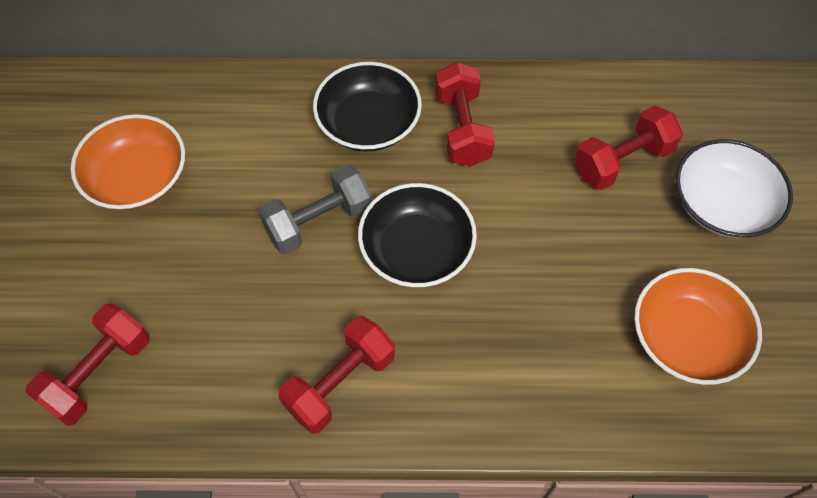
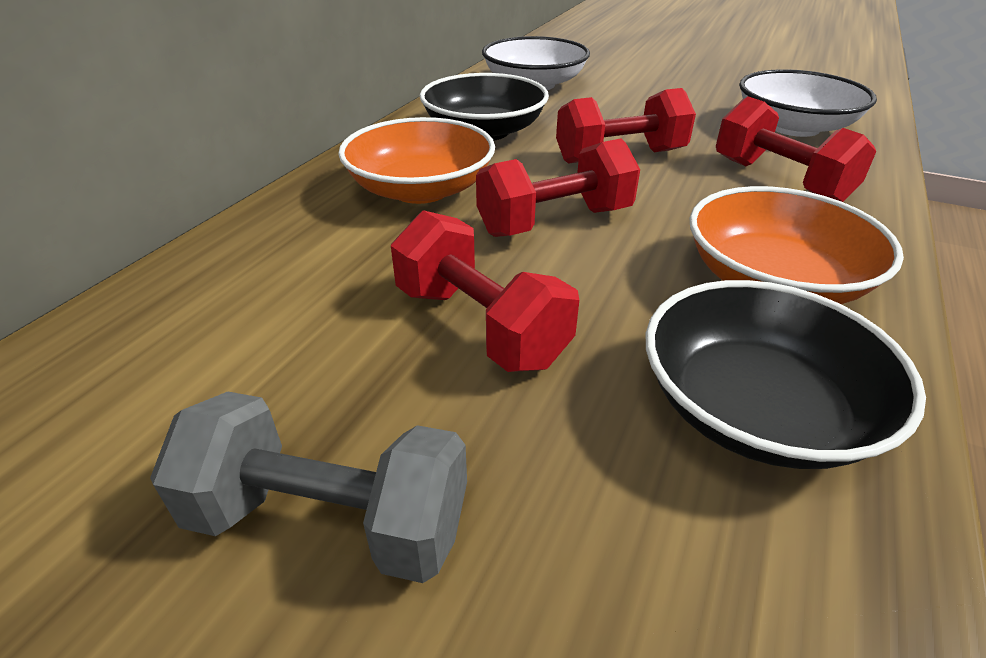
white bowl: 1 -> 2

